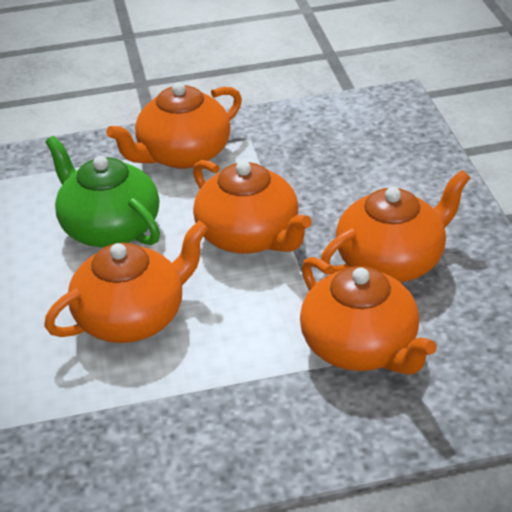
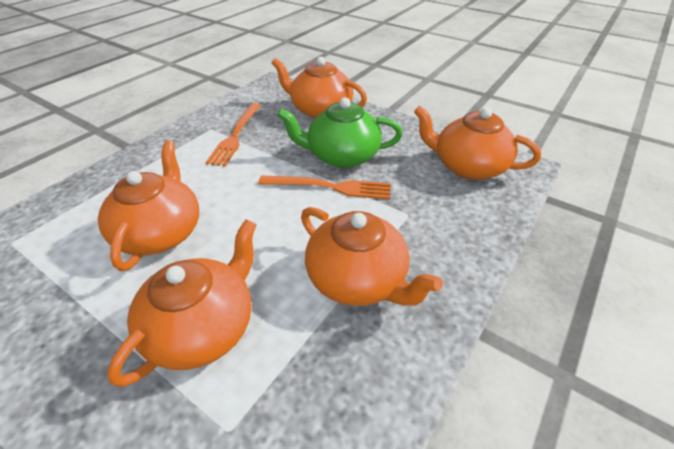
orange fork: 0 -> 2

